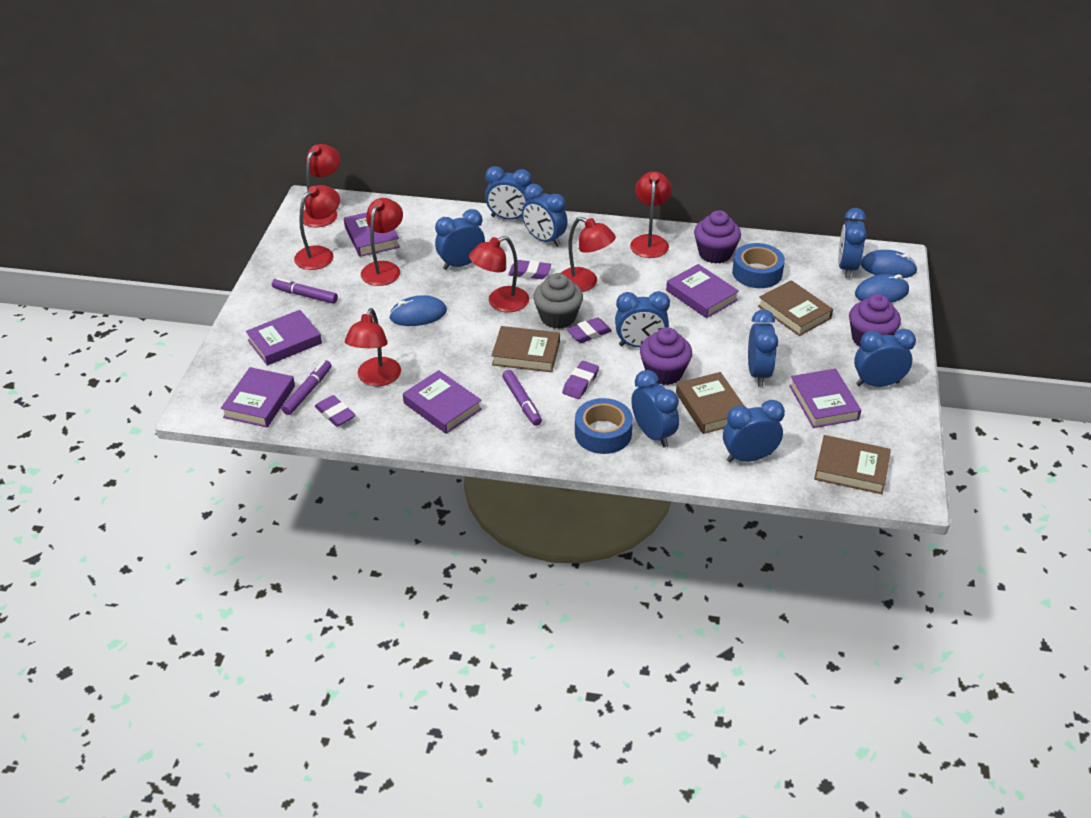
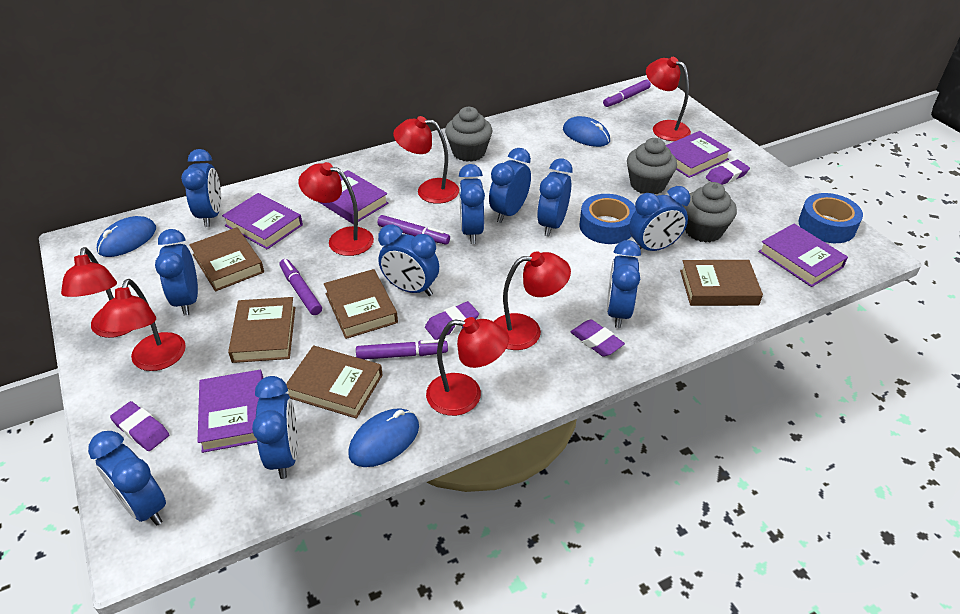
blue clock: 9 -> 10
brown book: 4 -> 5
grey cupcake: 1 -> 3
purple book: 6 -> 5
purple cupcake: 3 -> 0
purple marker: 3 -> 4

